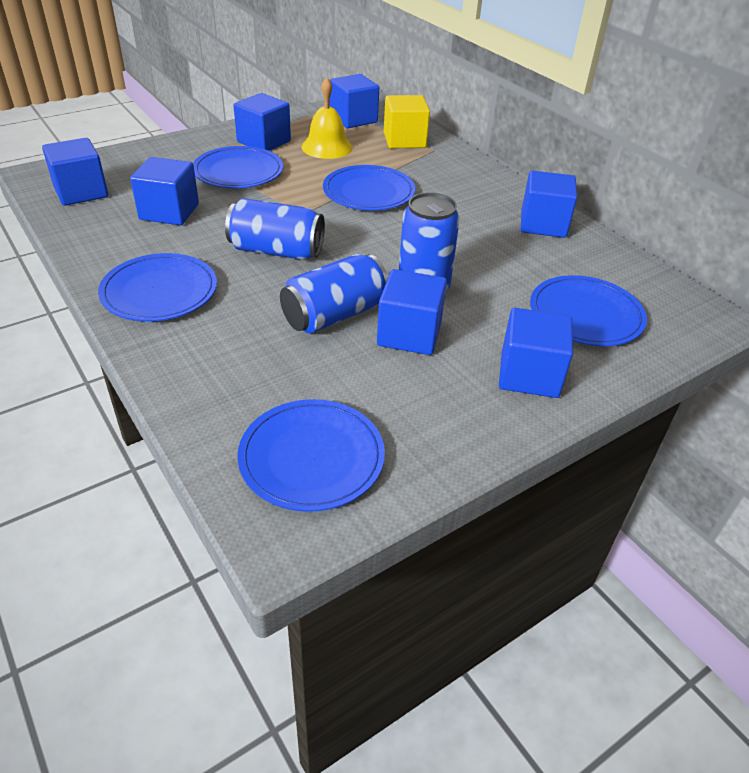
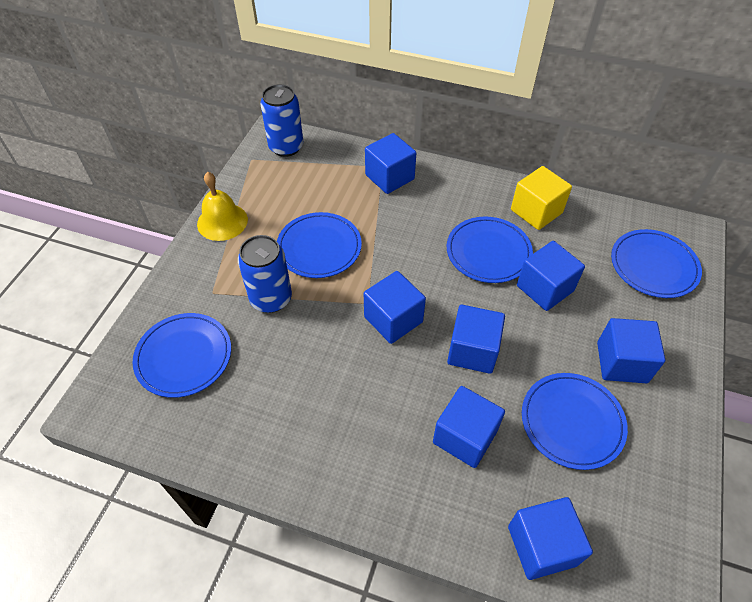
blue can: 3 -> 2

